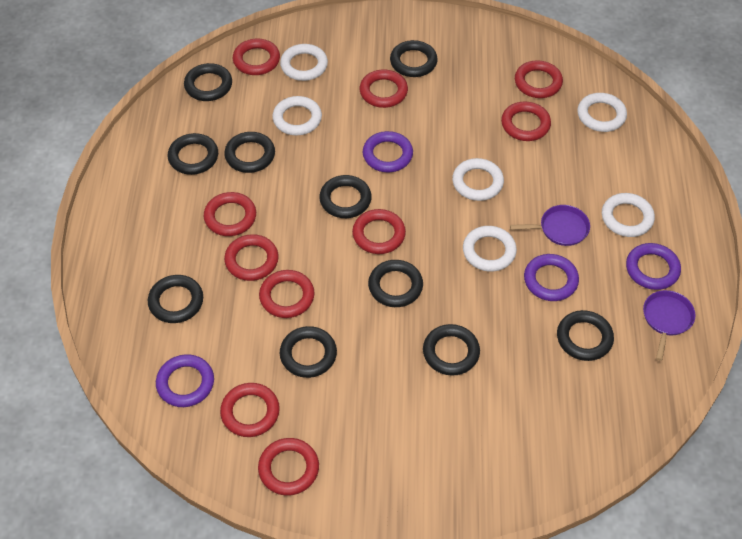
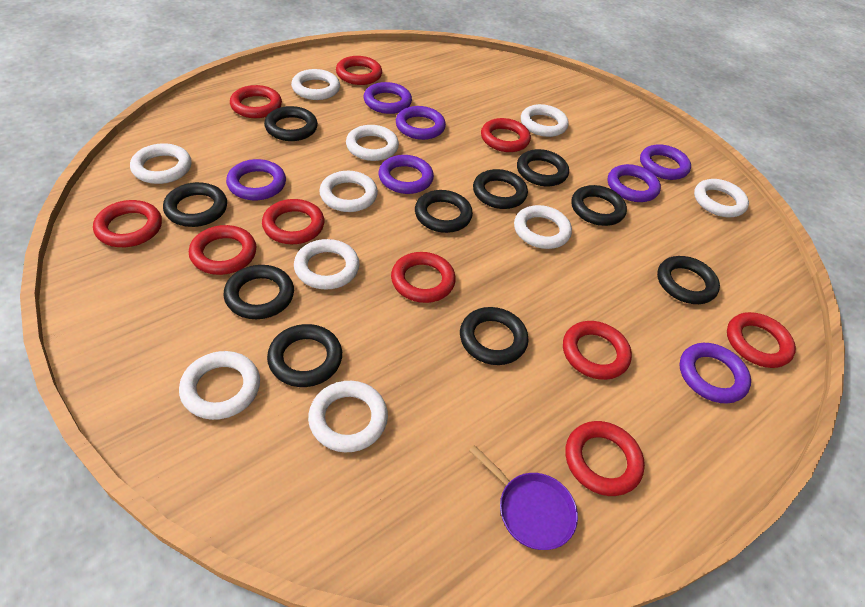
purple pan: 2 -> 1
purple ring: 4 -> 7
white ring: 6 -> 10

